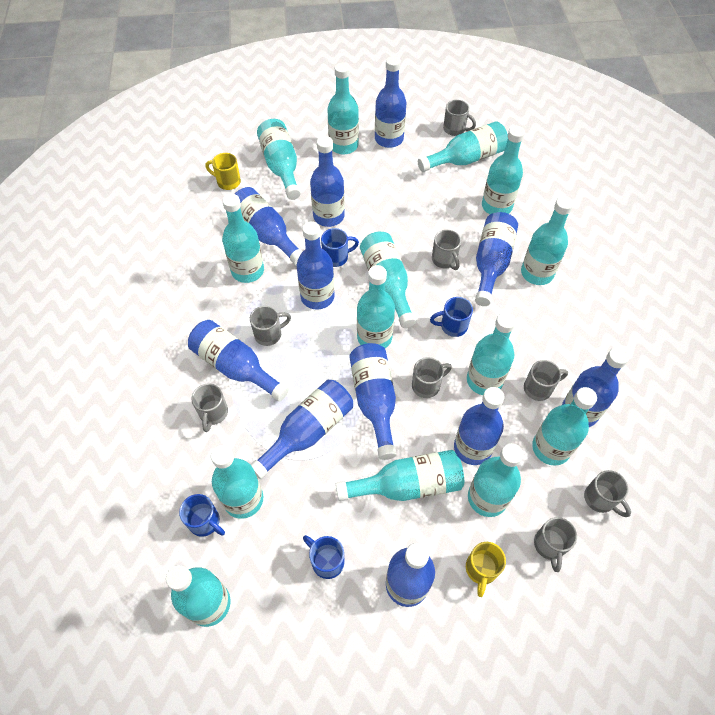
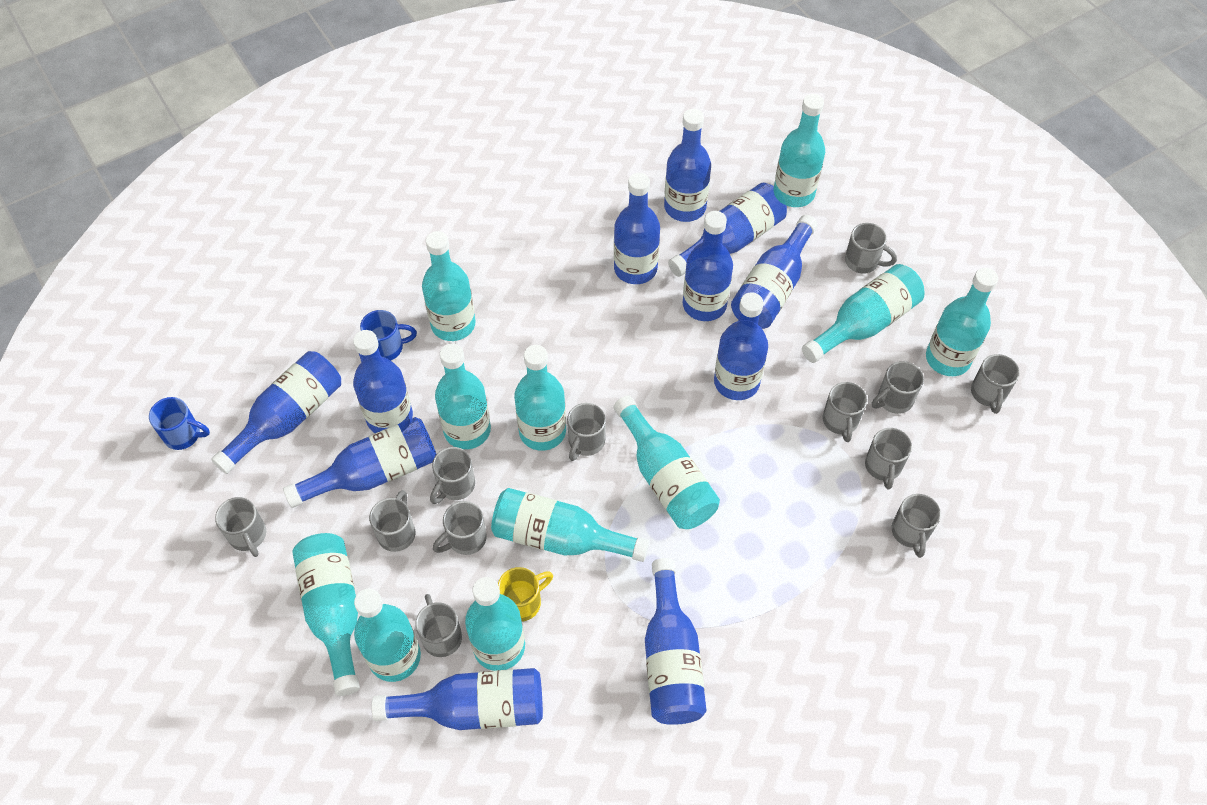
blue mug: 4 -> 2
grey mug: 8 -> 12
turquoise bottle: 14 -> 11
yellow mug: 2 -> 1

